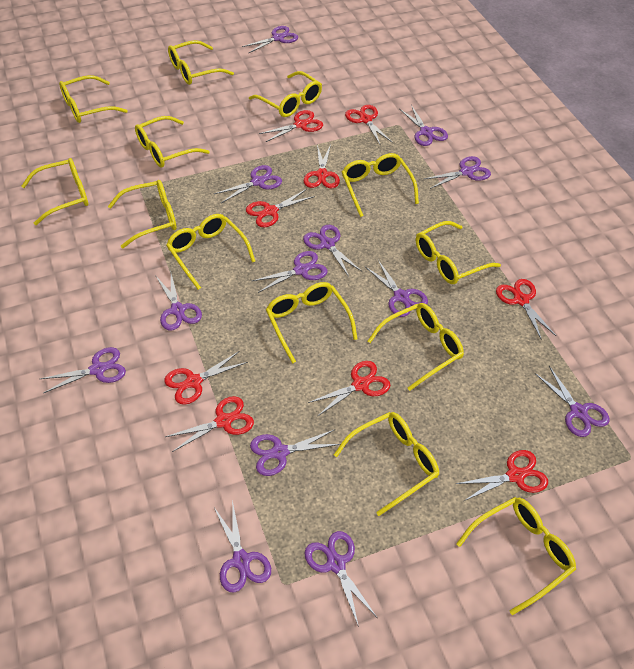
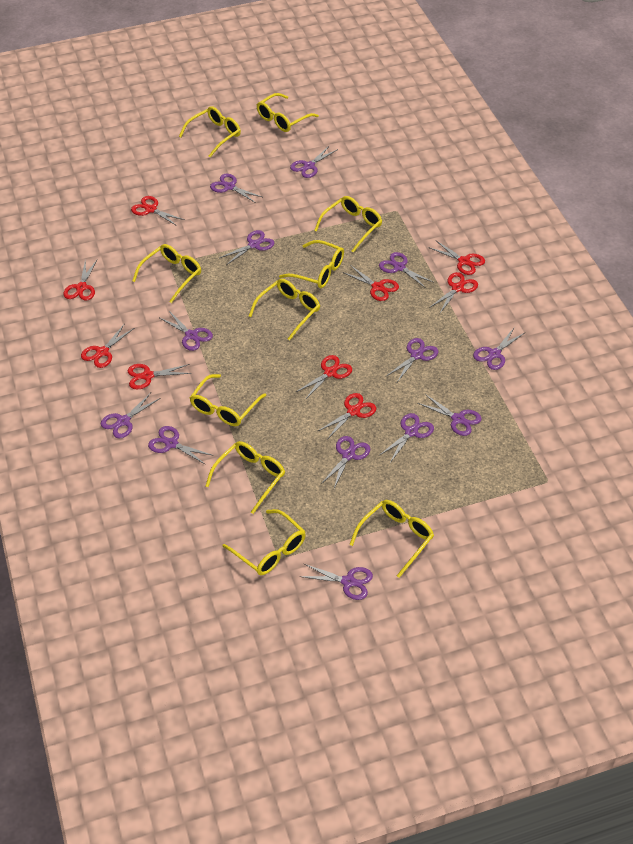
yellow glasses: 13 -> 10

